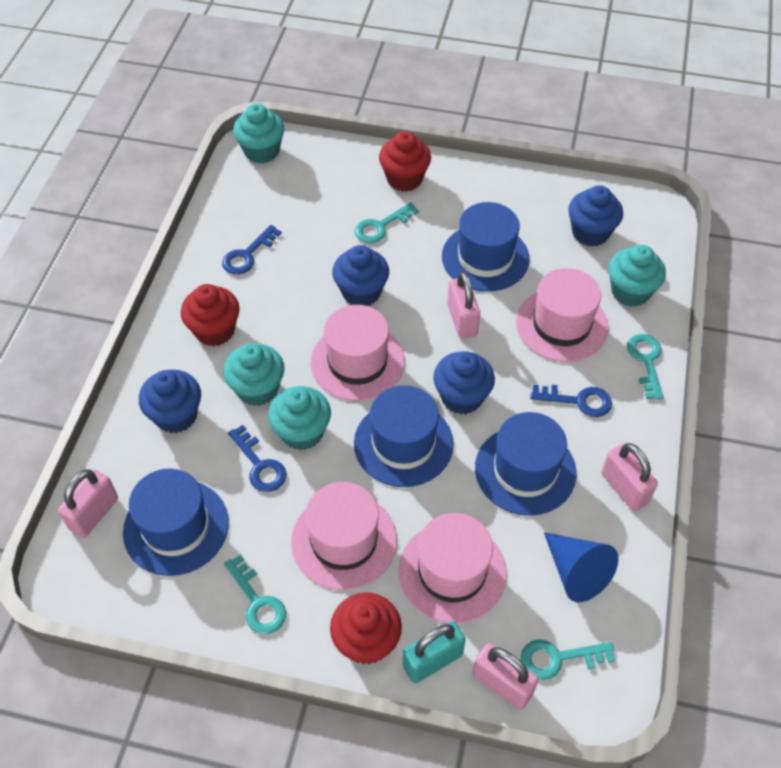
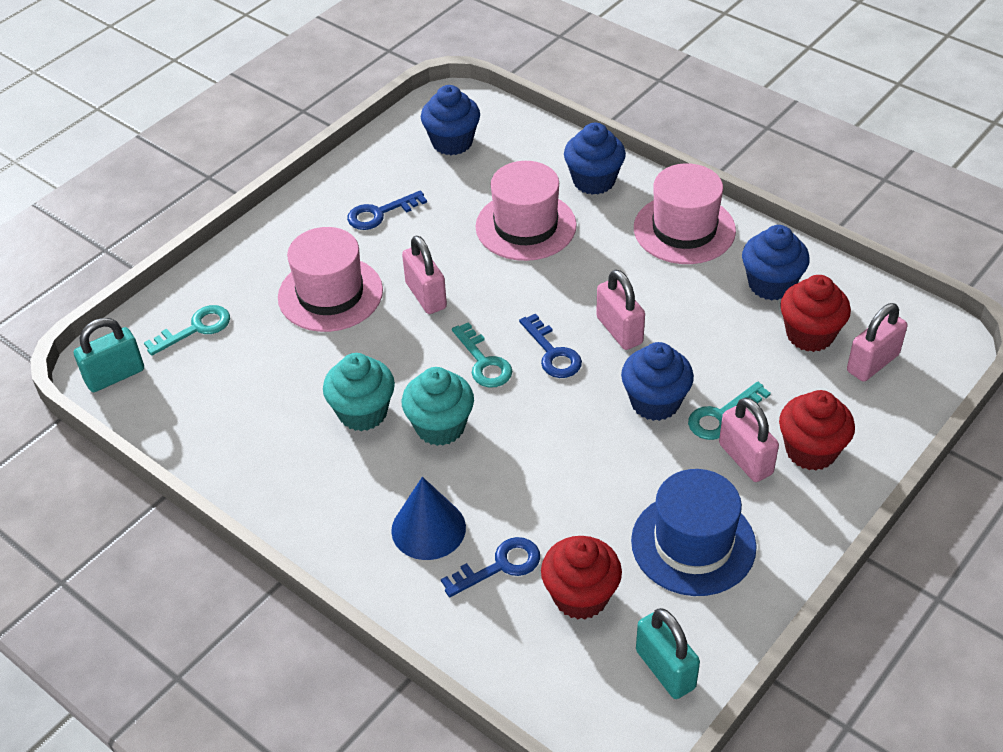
blue hat: 4 -> 1
pink hat: 4 -> 3
turquoise cupcake: 4 -> 2
turquoise key: 4 -> 3
turquoise padlock: 1 -> 2

